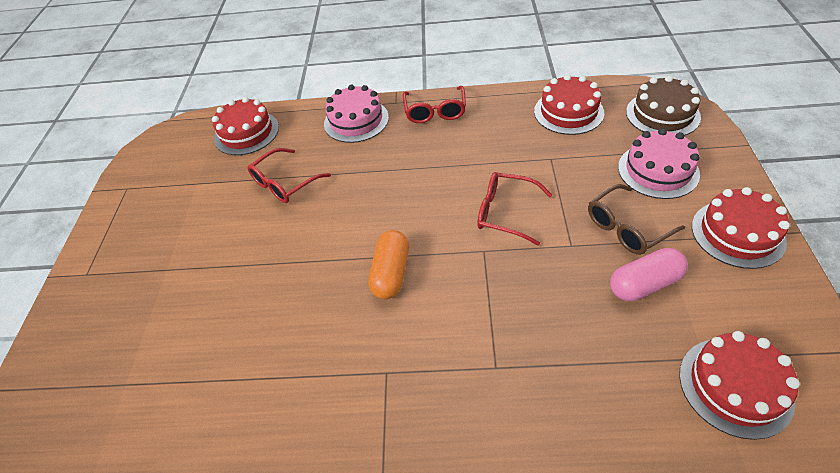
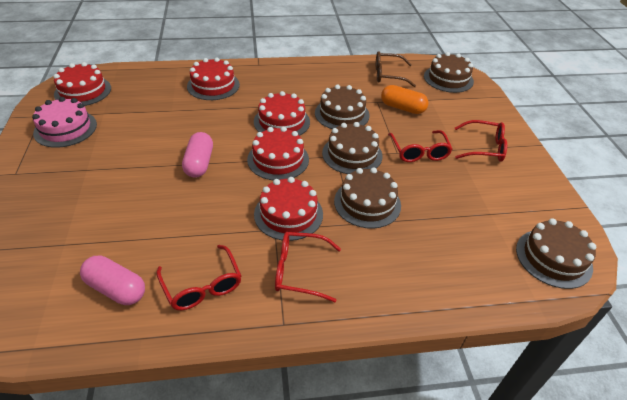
brown cake: 1 -> 5
pink cake: 2 -> 1
pink capsule: 1 -> 2
red cake: 4 -> 5
red glasses: 3 -> 4

